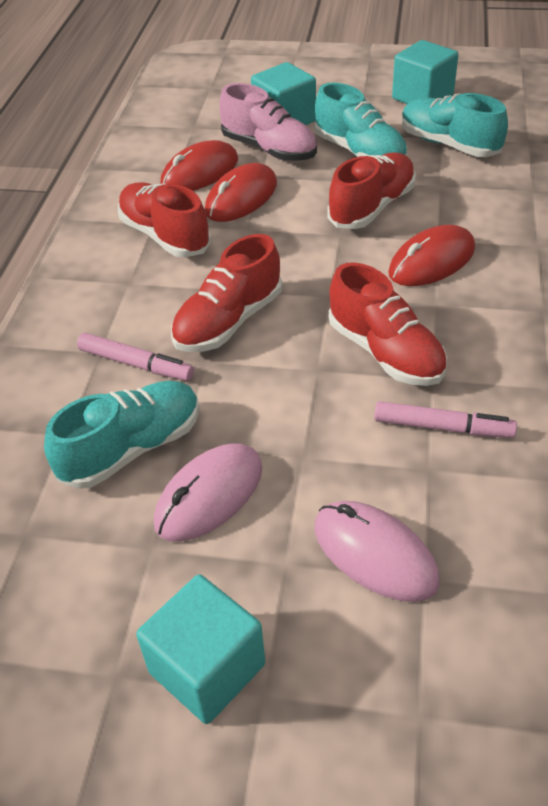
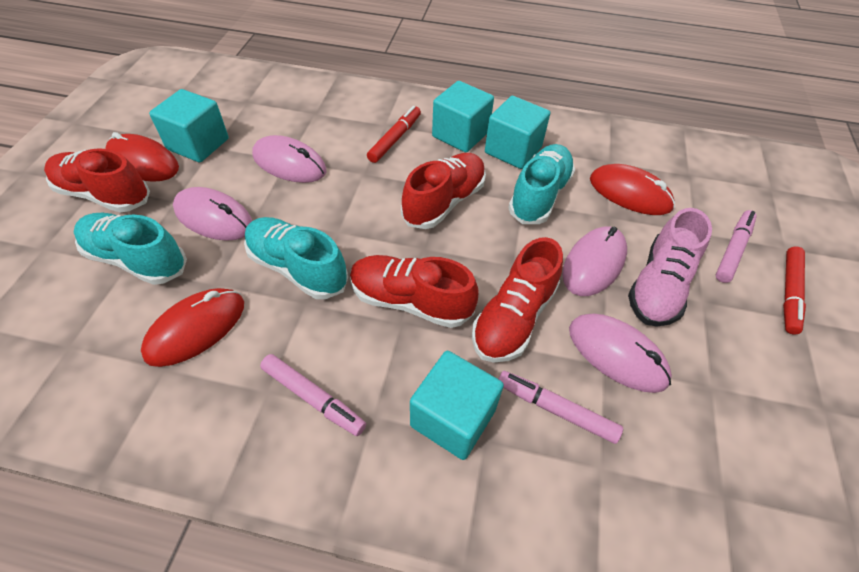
pink marker: 2 -> 3
pink mouse: 2 -> 4
red marker: 0 -> 2
turquoise cube: 3 -> 4

